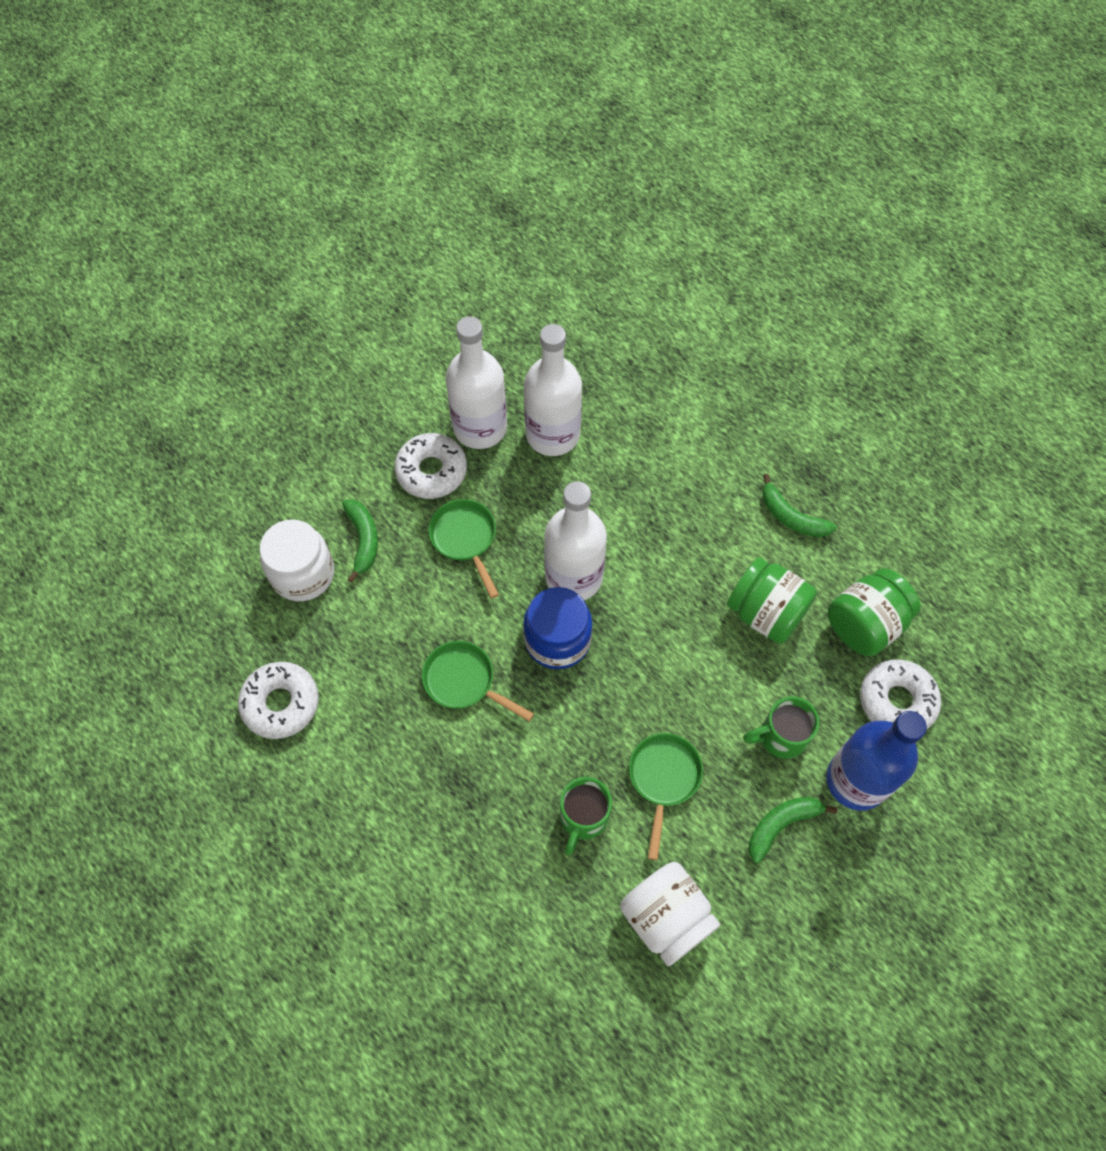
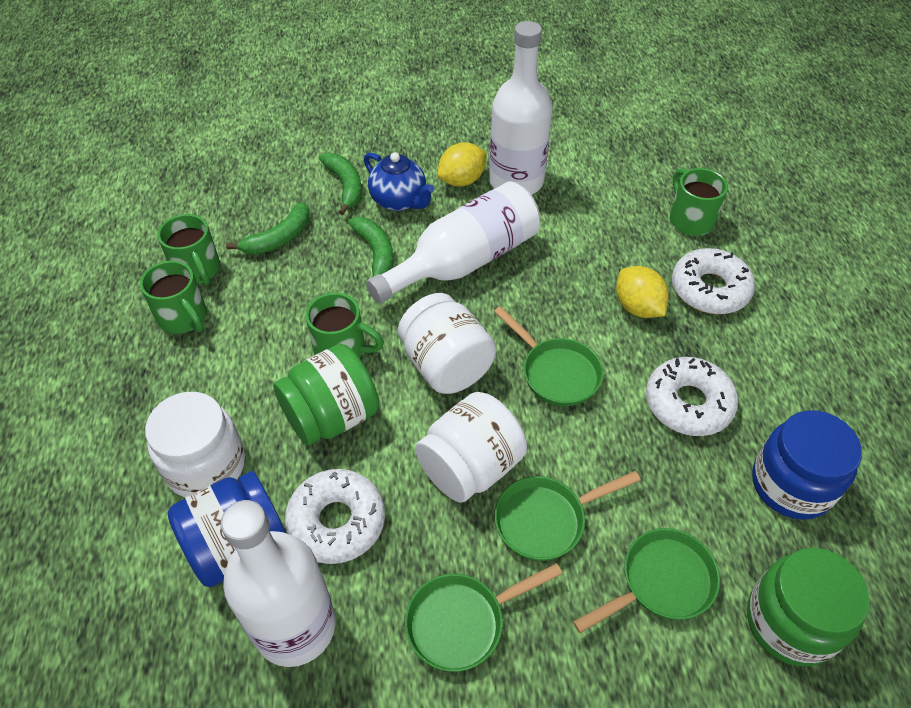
blue bottle: 1 -> 0
blue jar: 1 -> 2
blue teapot: 0 -> 1
green mug: 2 -> 4
green pan: 3 -> 4
white jar: 2 -> 3
yellow lemon: 0 -> 2

